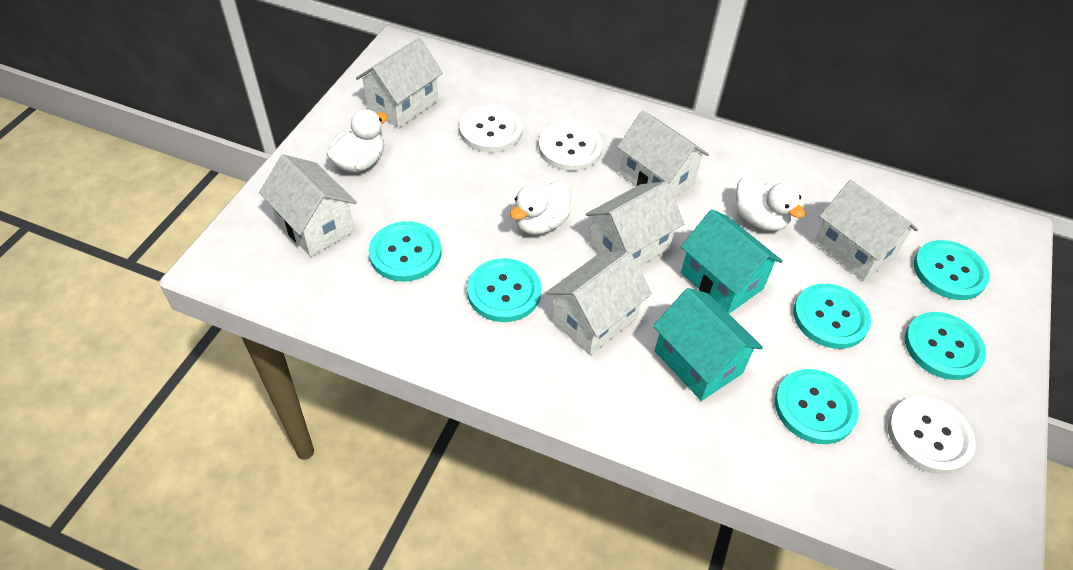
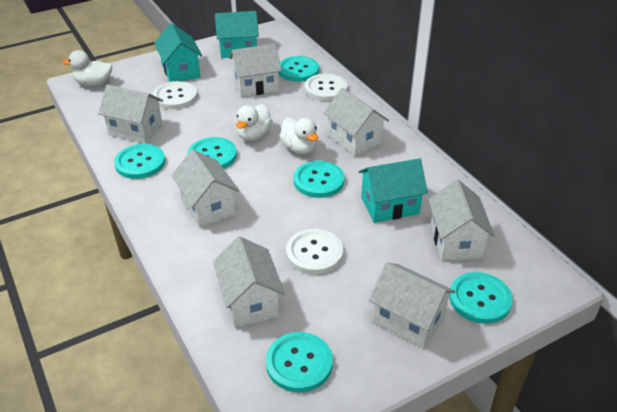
turquoise house: 2 -> 3
white house: 6 -> 7

